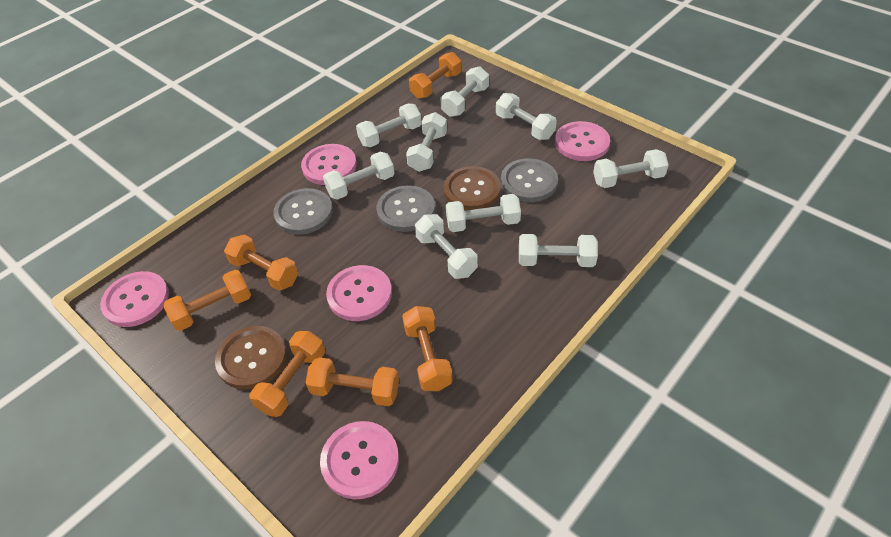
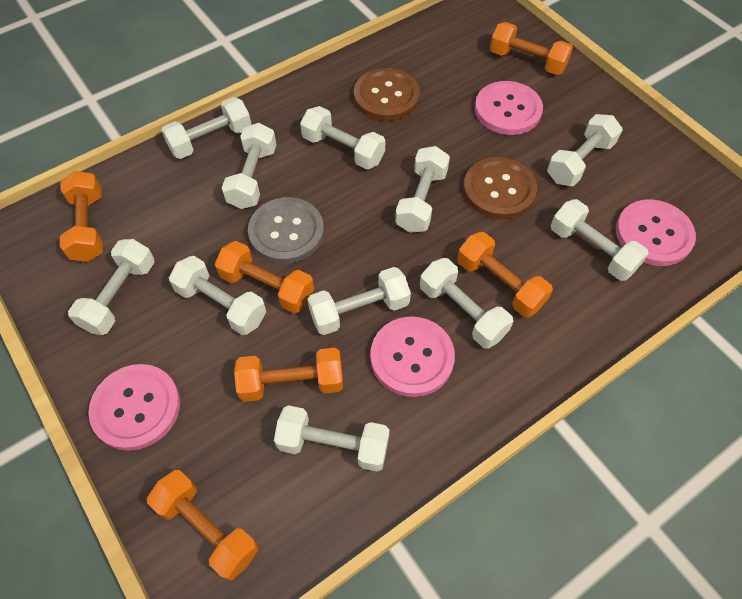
grey button: 3 -> 1
pink button: 5 -> 4
white dumbbell: 9 -> 11

